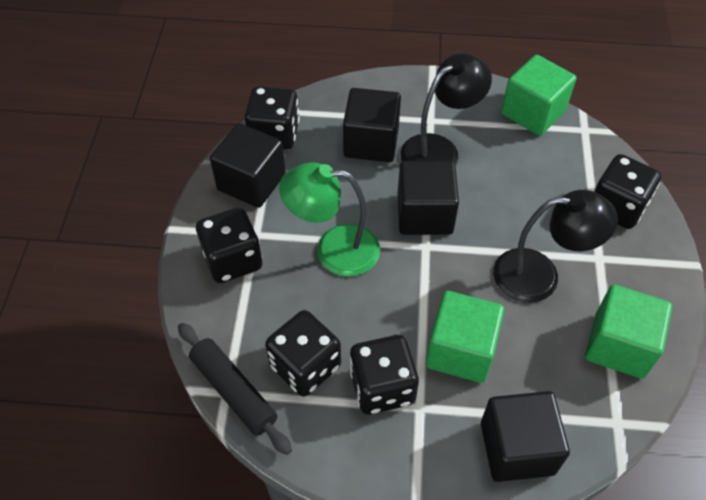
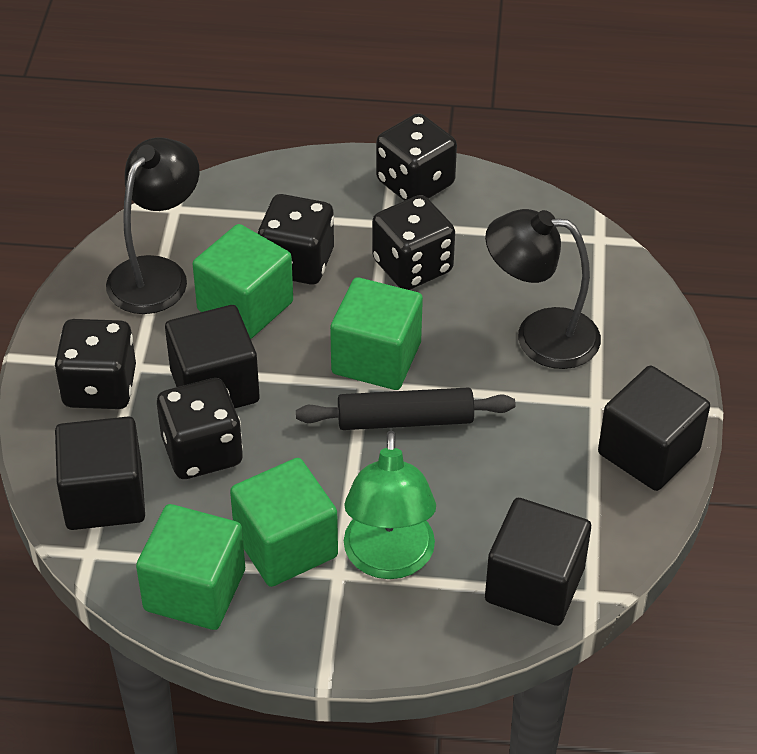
green cube: 3 -> 4

